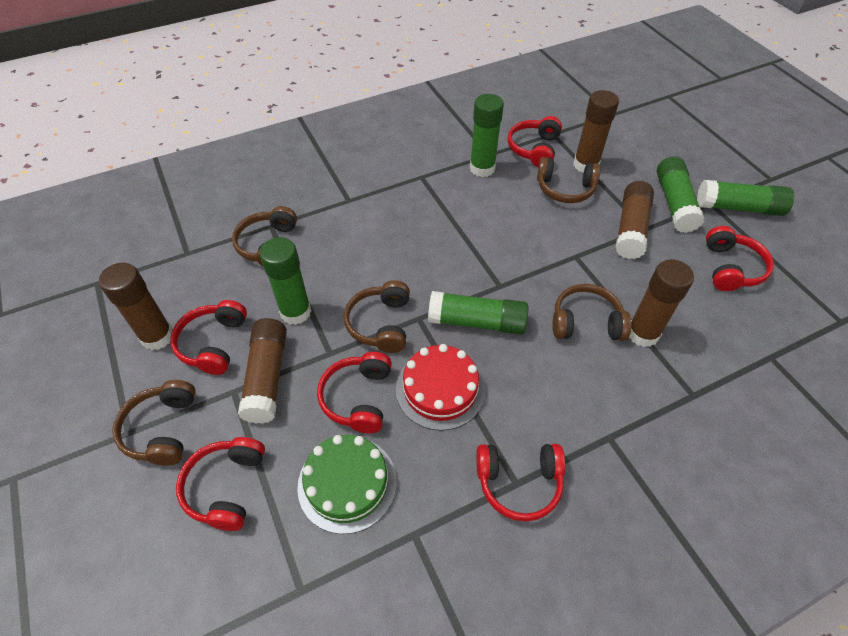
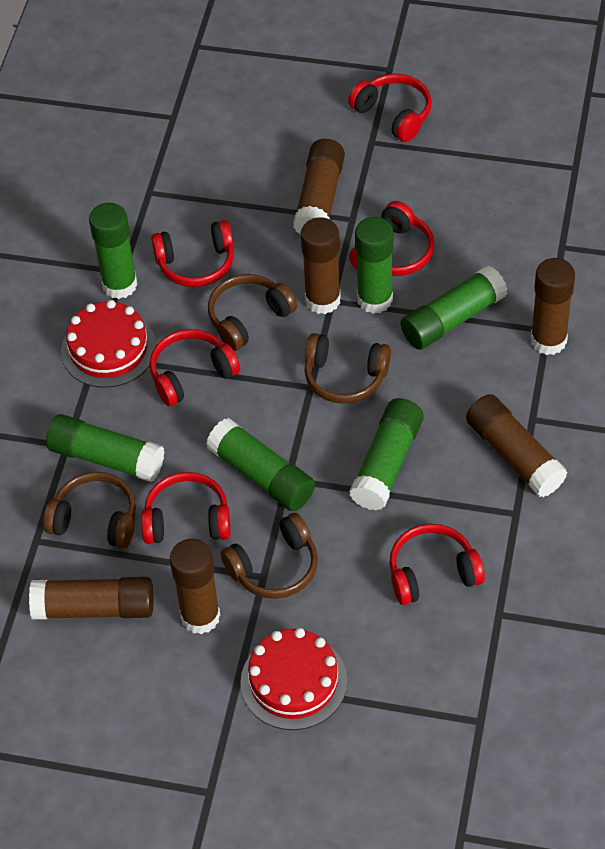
brown glue stick: 5 -> 6
brown headphones: 5 -> 4
green cake: 1 -> 0
green glue stick: 5 -> 6
red cake: 1 -> 2

